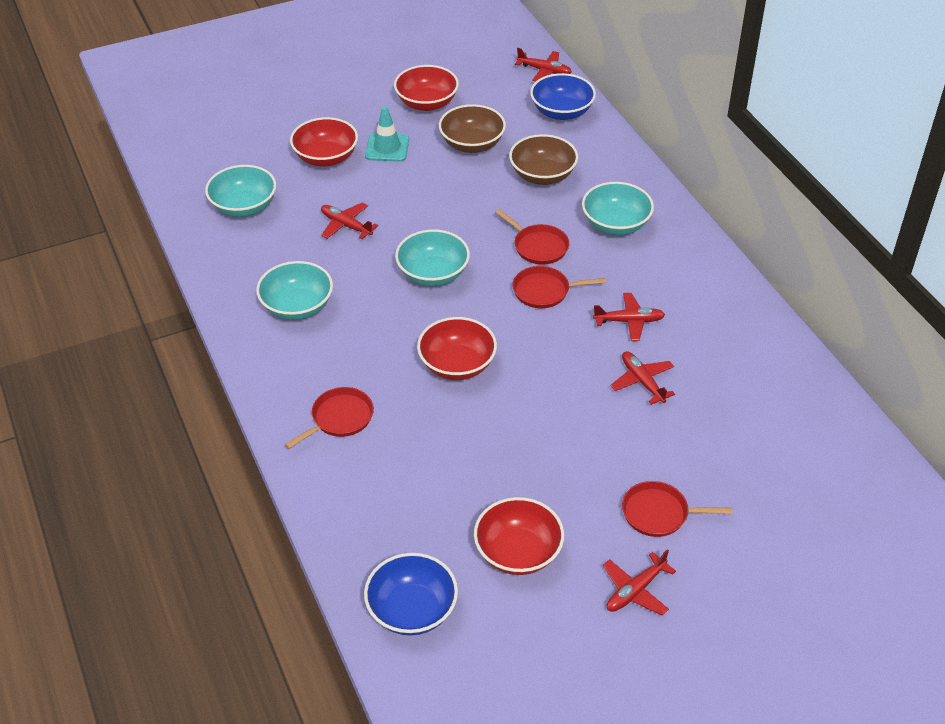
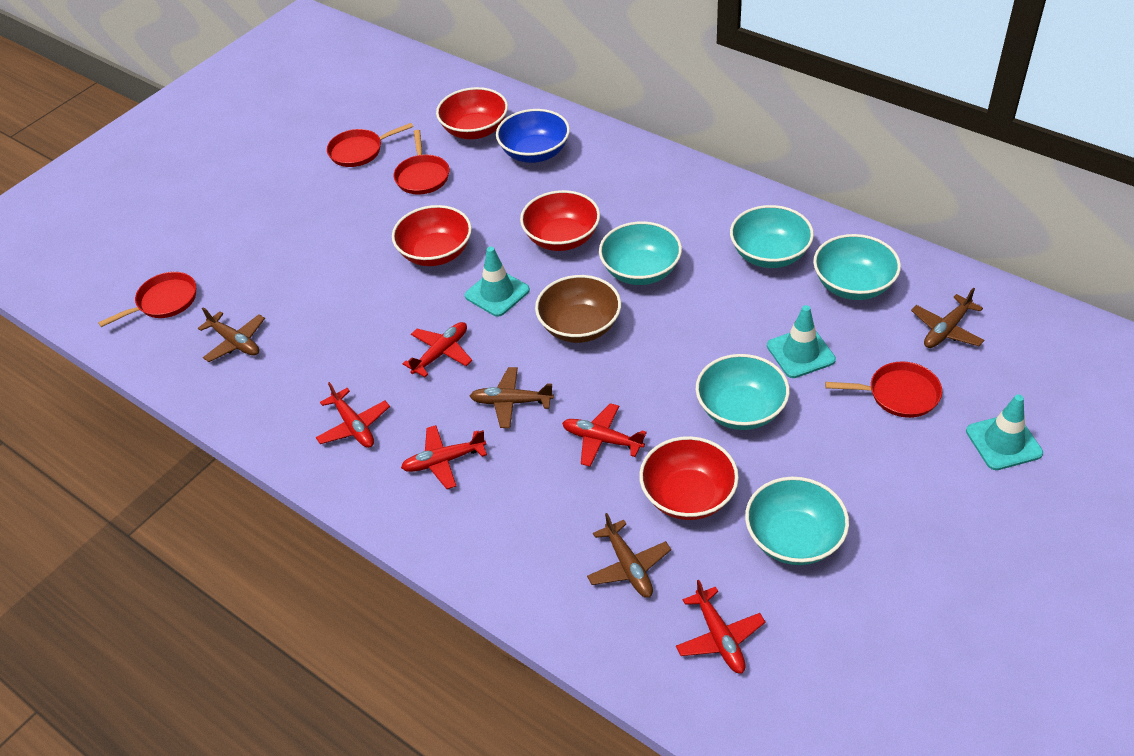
blue bowl: 2 -> 1
brown bowl: 2 -> 1
brown plane: 0 -> 4
turquoise bowl: 4 -> 5
turquoise traffic cone: 1 -> 3

